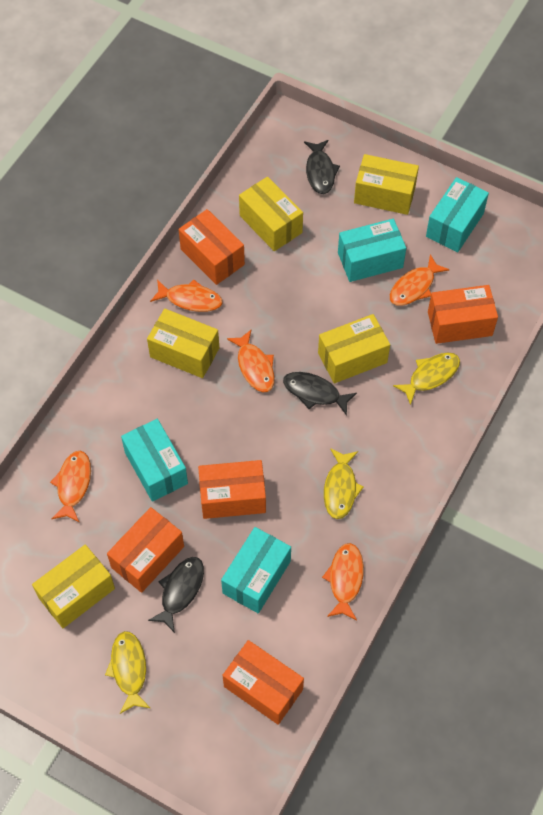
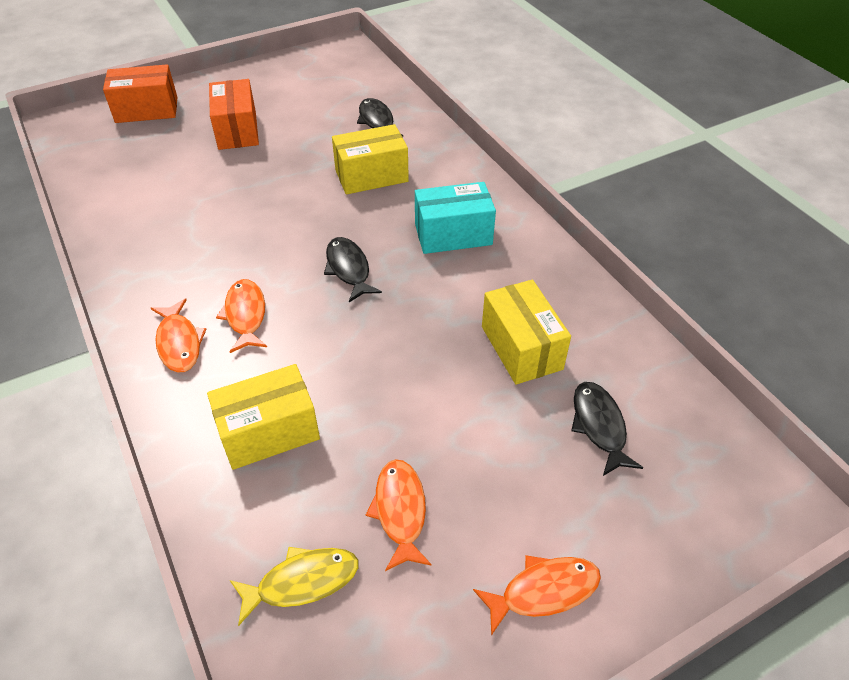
orange box: 5 -> 2
orange fish: 5 -> 4
turquoise box: 4 -> 1
yellow box: 5 -> 3
yellow fish: 3 -> 1

